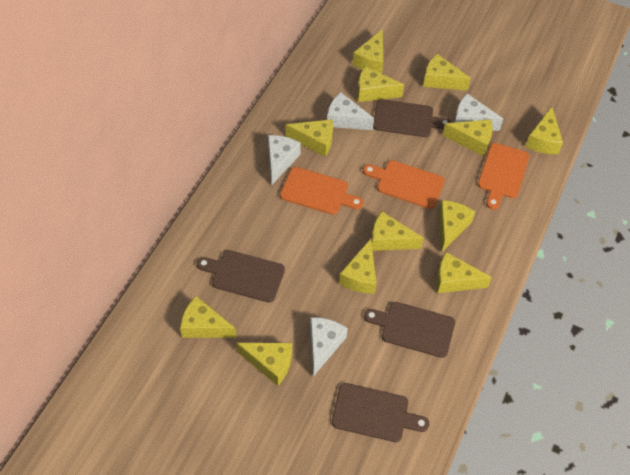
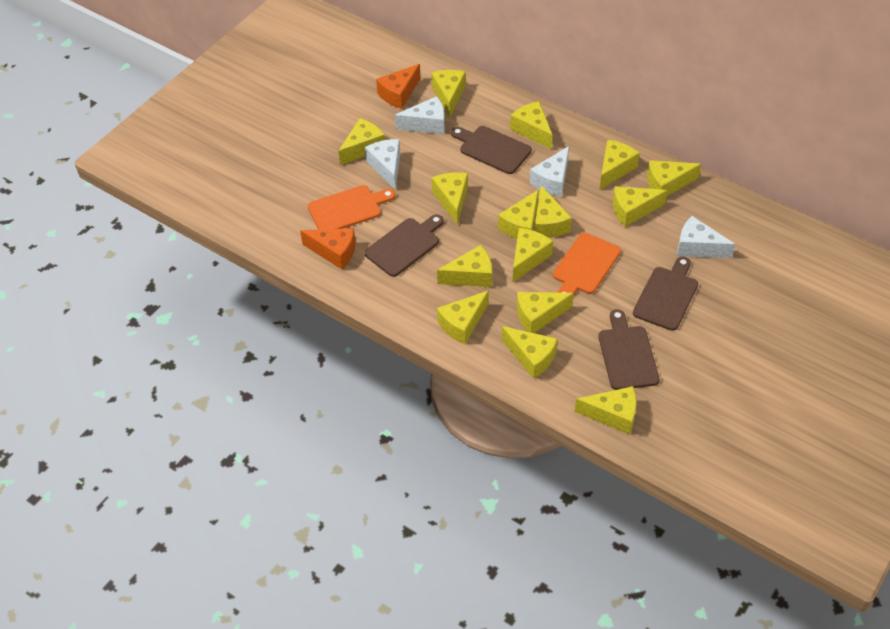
orange cheese: 0 -> 2
orange cutting board: 3 -> 2
yellow cheese: 12 -> 15

